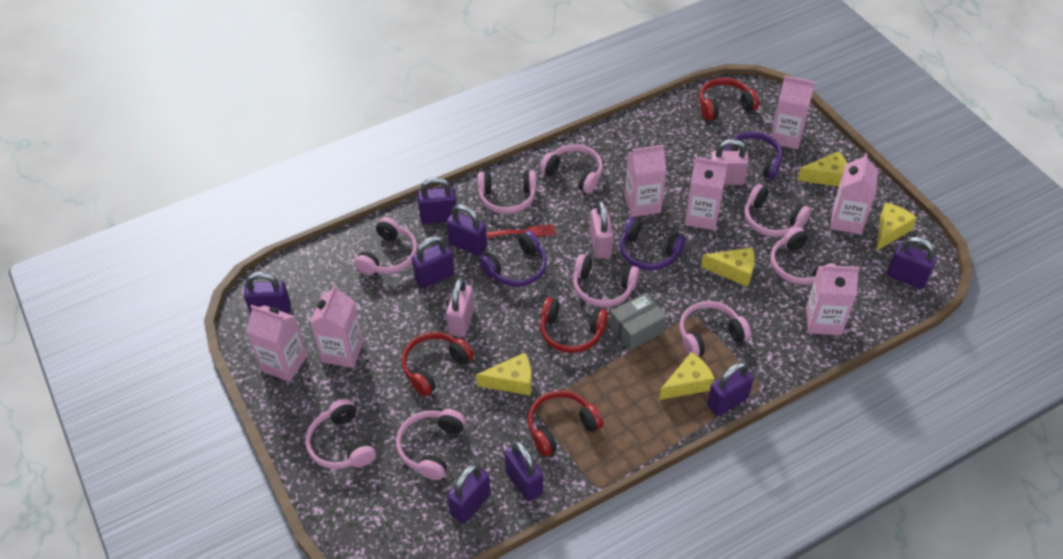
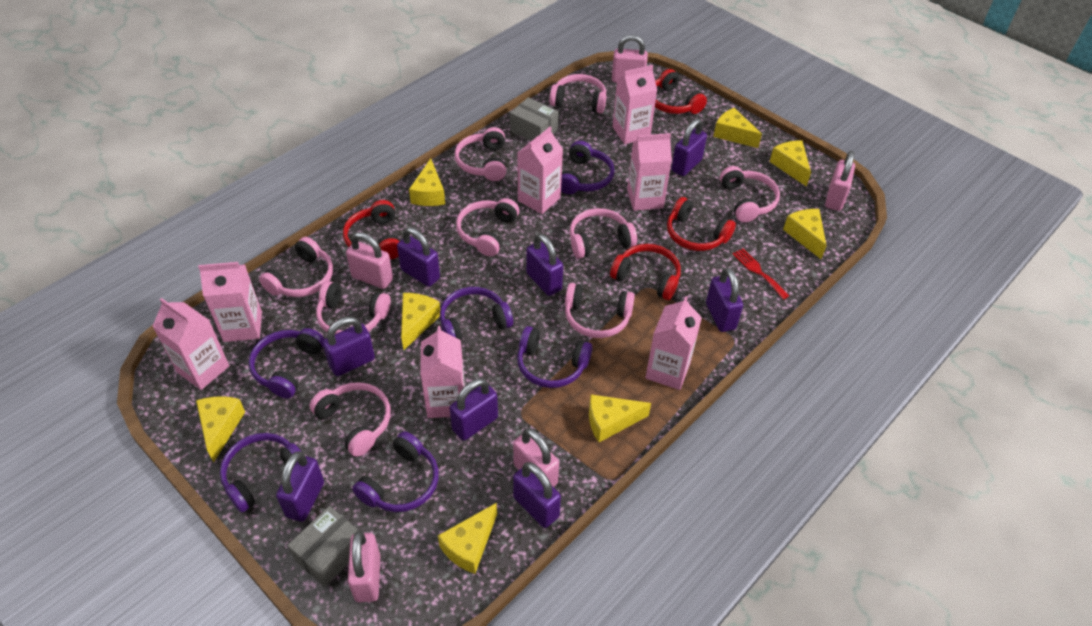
grey box: 1 -> 2
pink padlock: 3 -> 5
purple headphones: 3 -> 6
yellow cheese: 5 -> 8

